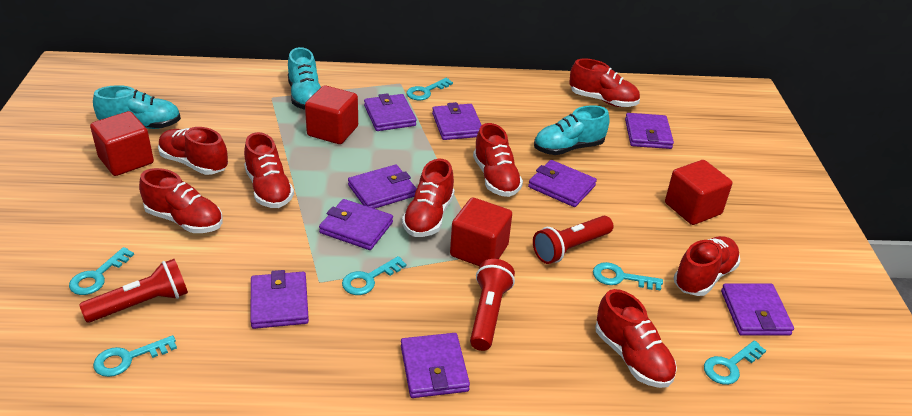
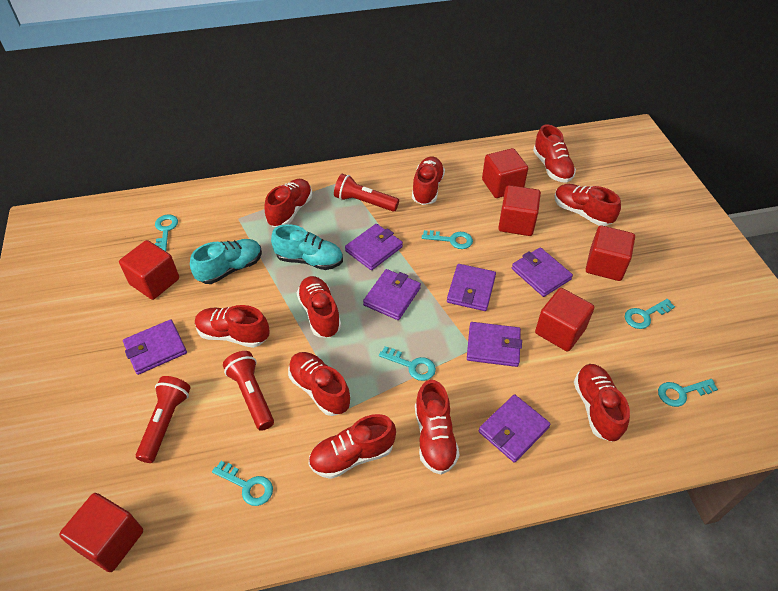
purple wallet: 9 -> 7
red cube: 4 -> 6
red shoe: 8 -> 10
turquoise shoe: 3 -> 2

